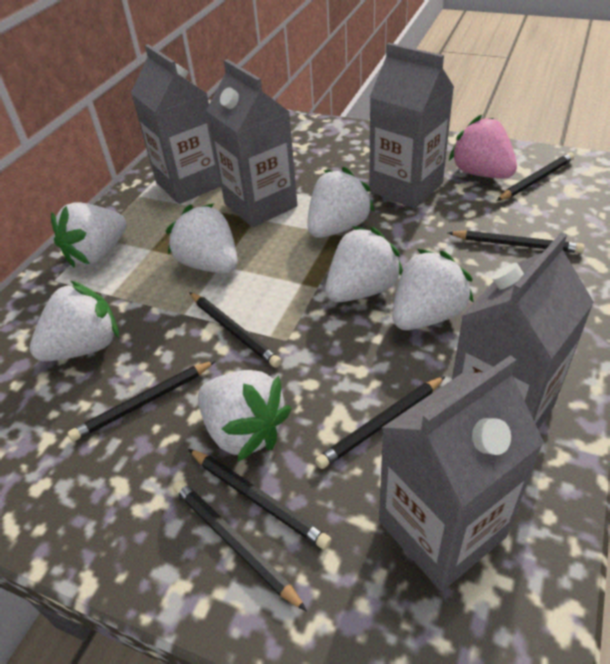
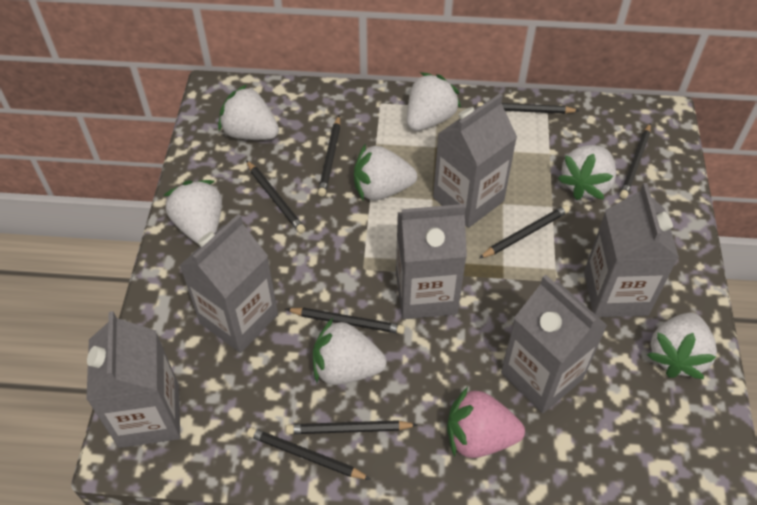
black pencil: 7 -> 8
grey carton: 5 -> 6

